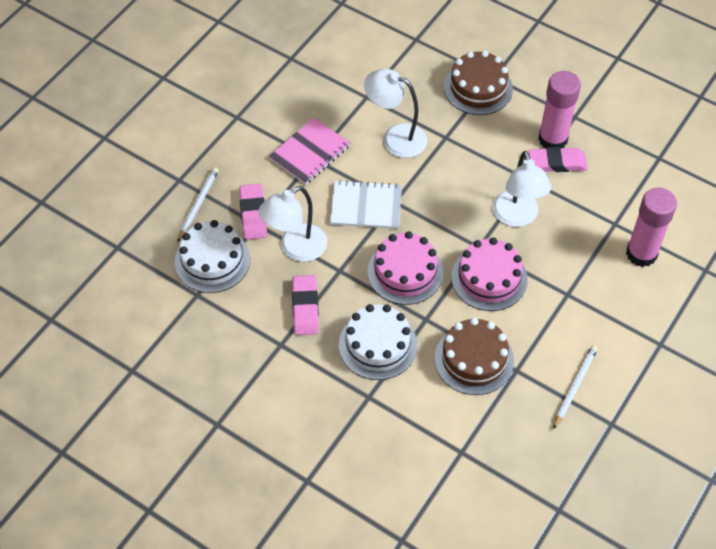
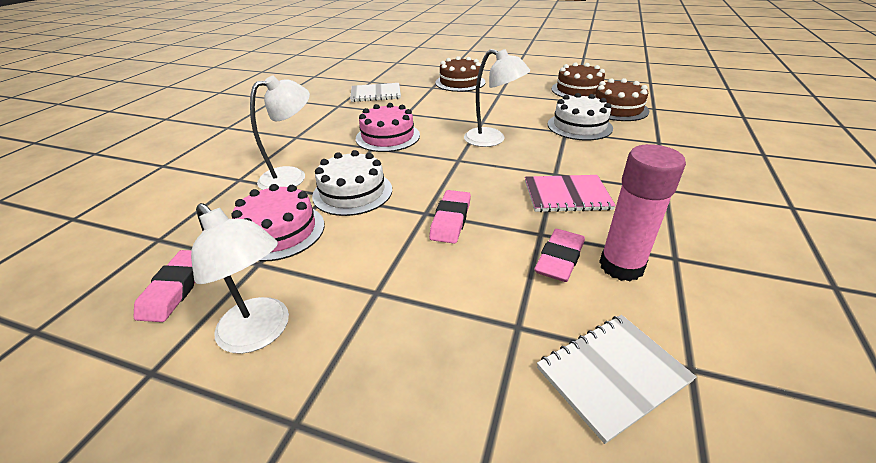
brown cake: 2 -> 3
pink glue stick: 2 -> 1
white notebook: 1 -> 2
white pencil: 2 -> 0

